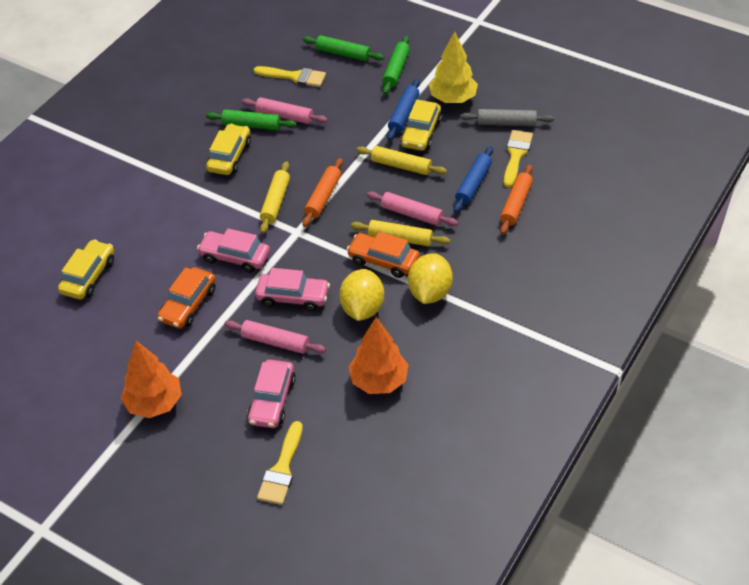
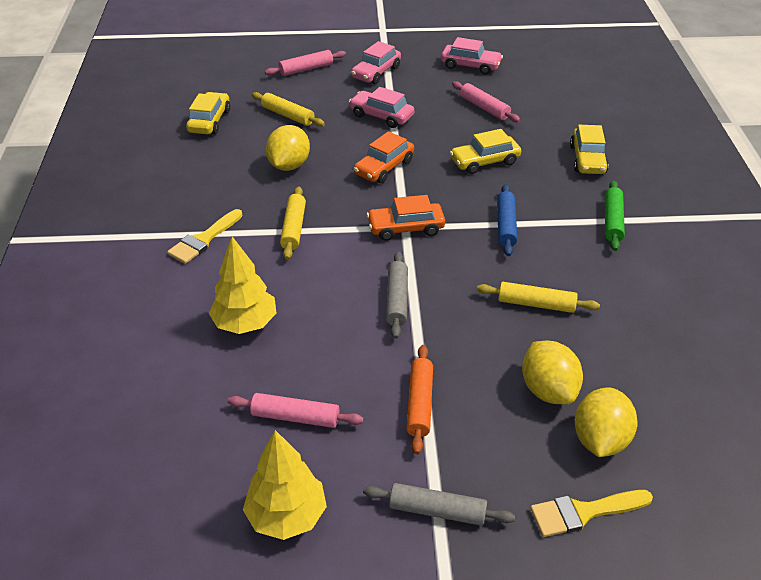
blue rolling pin: 2 -> 1
green rolling pin: 3 -> 1
grey rolling pin: 1 -> 2
orange rolling pin: 2 -> 1
orange tree: 2 -> 0
yellow brush: 3 -> 2
yellow lemon: 2 -> 3
yellow tree: 1 -> 2

